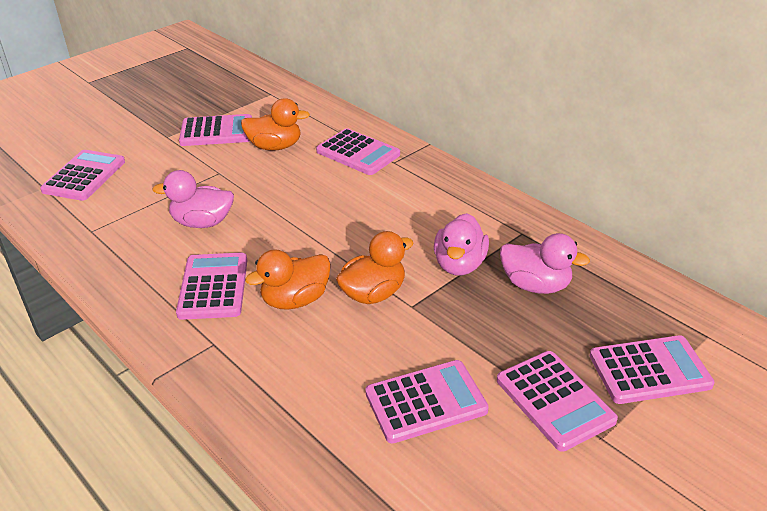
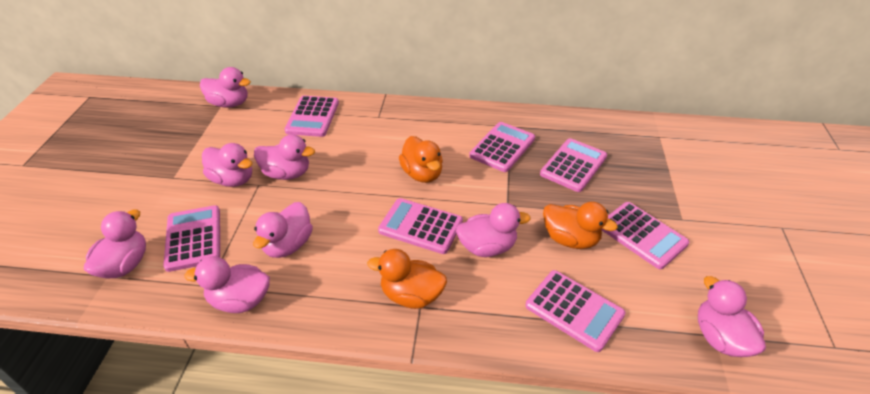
pink duck: 3 -> 8

